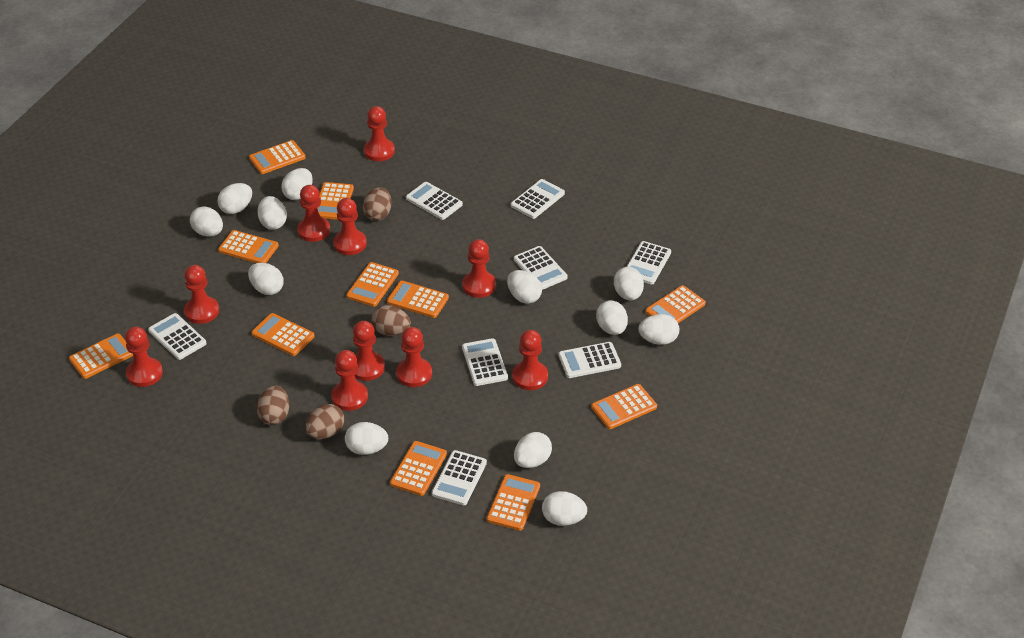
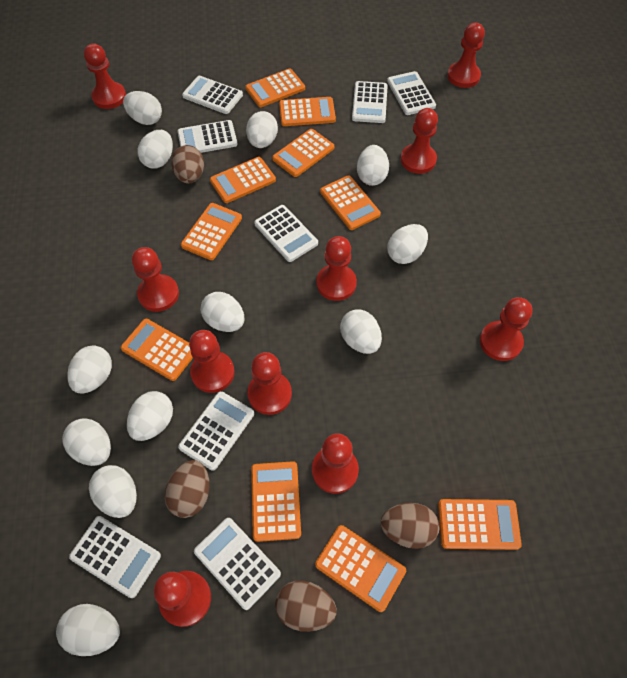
orange calculator: 11 -> 10

